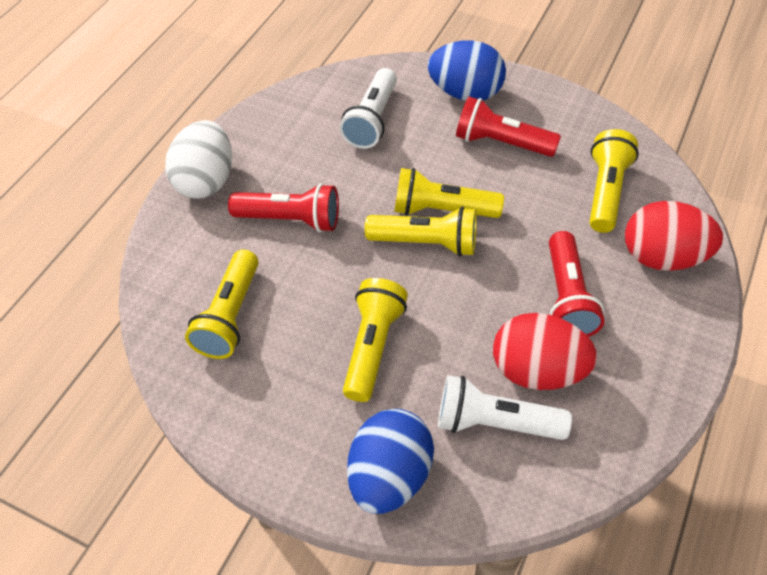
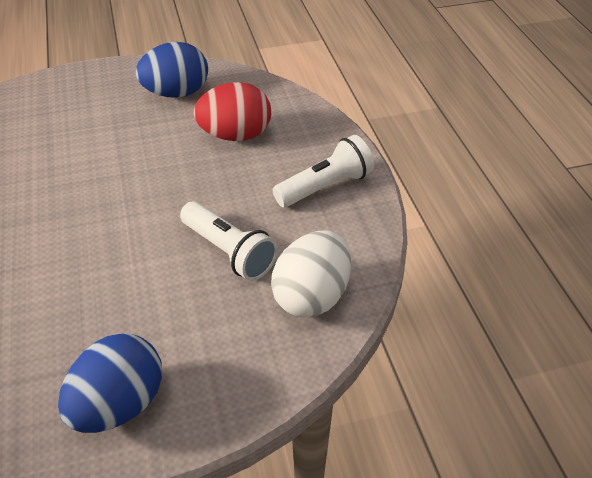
red egg: 2 -> 1
red flashlight: 3 -> 0
yellow flashlight: 5 -> 0

